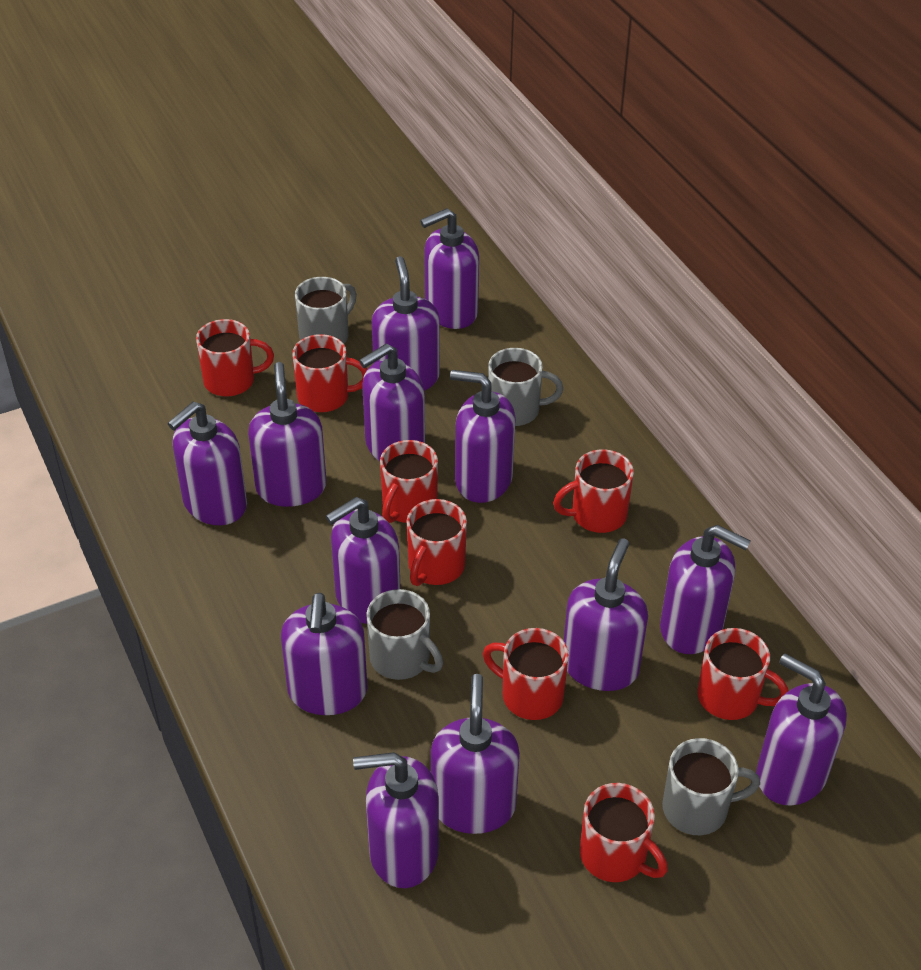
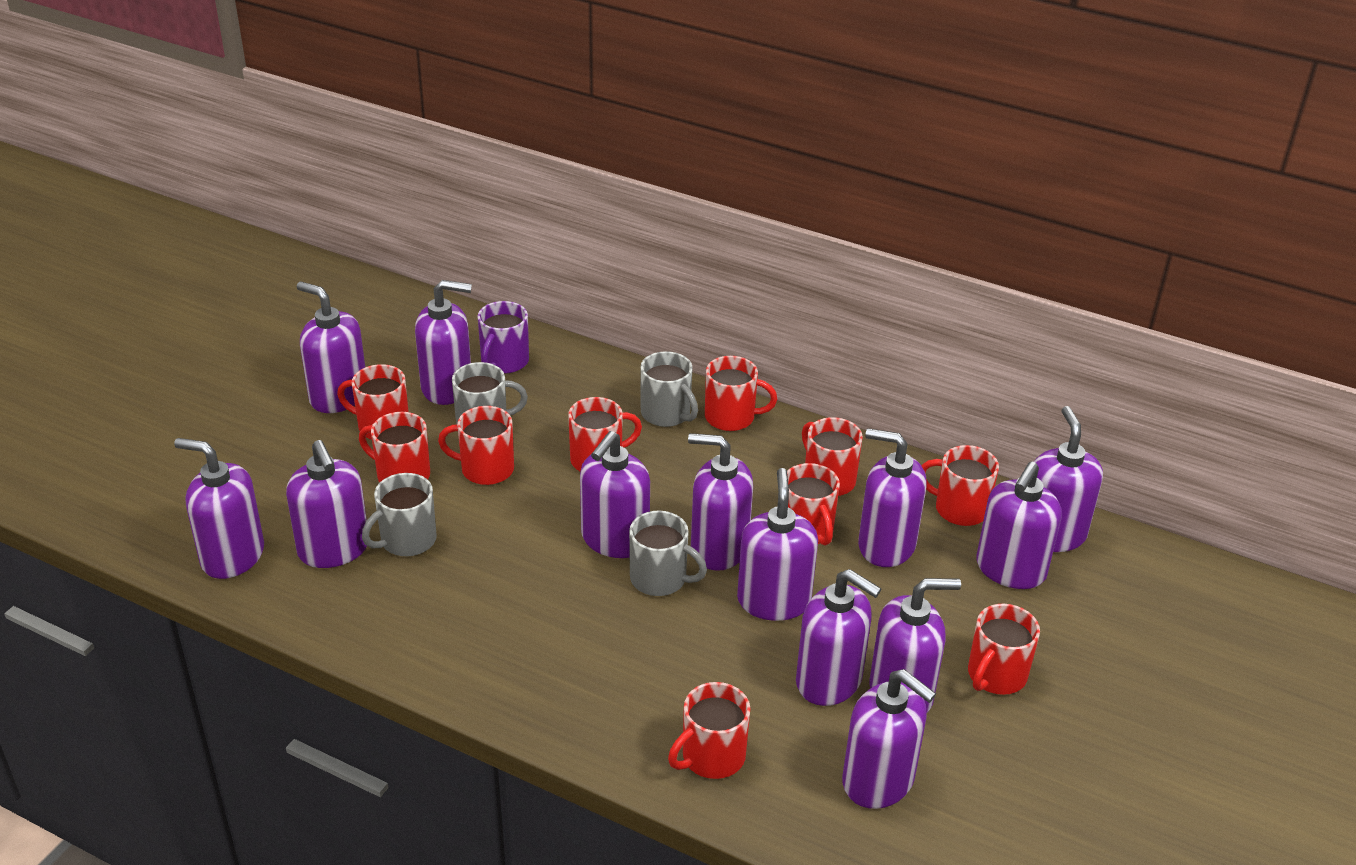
purple mug: 0 -> 1
red mug: 8 -> 10

